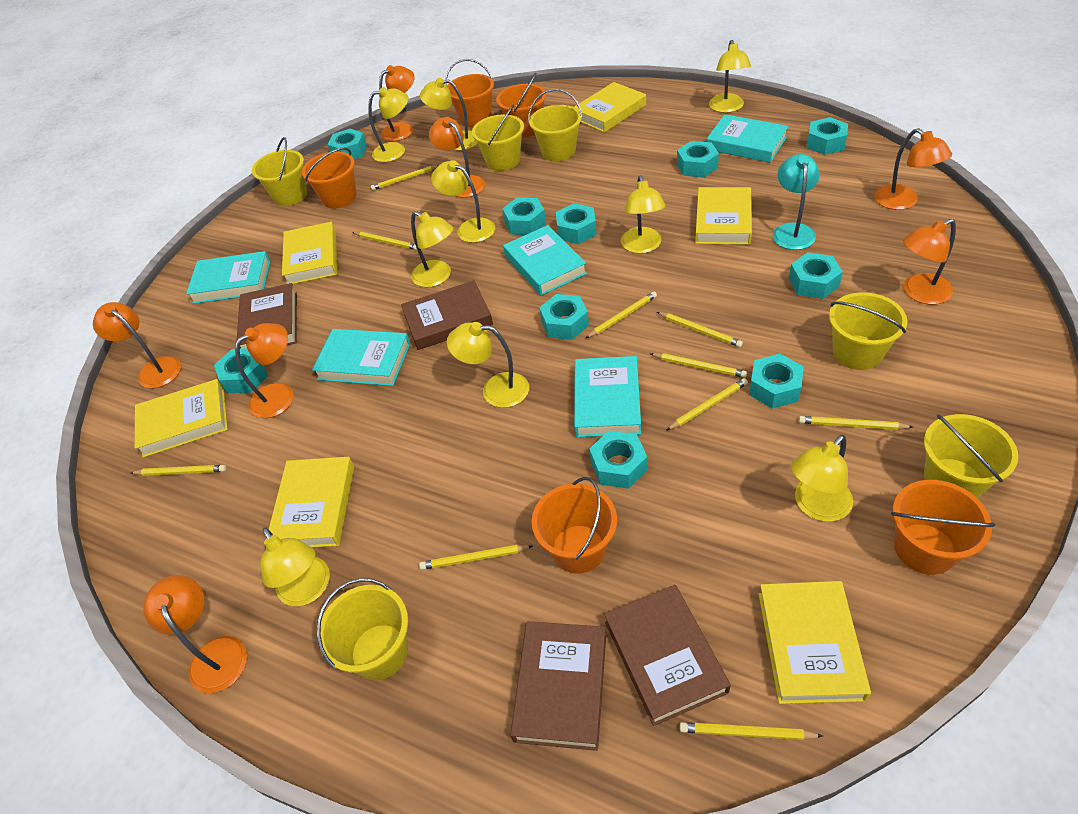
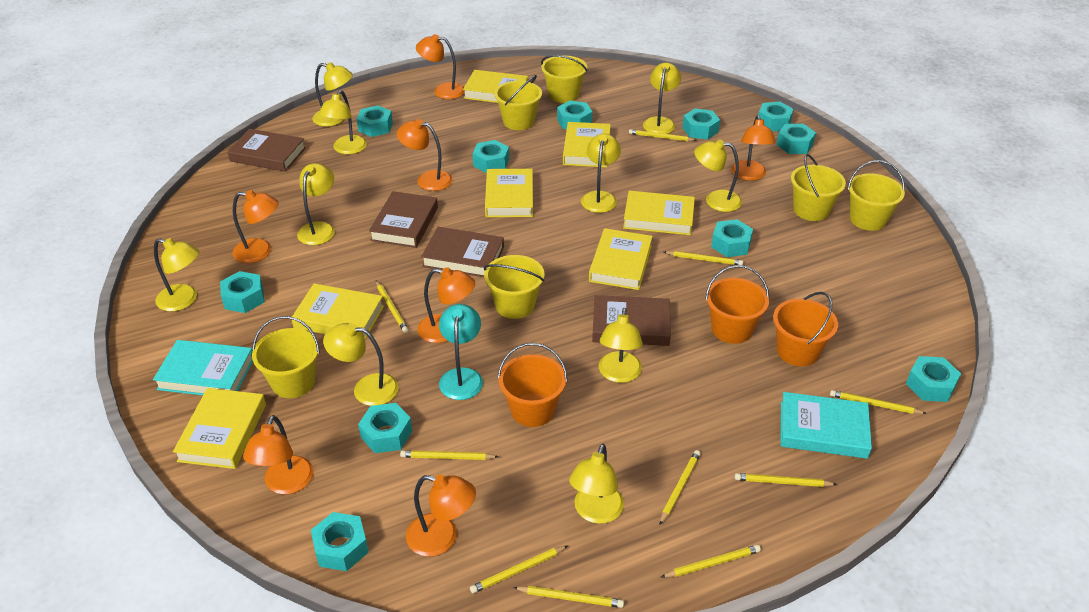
orange bucket: 5 -> 3
turquoise book: 5 -> 2
turquoise nut: 10 -> 11
yellow book: 6 -> 7
yellow lamp: 9 -> 10

